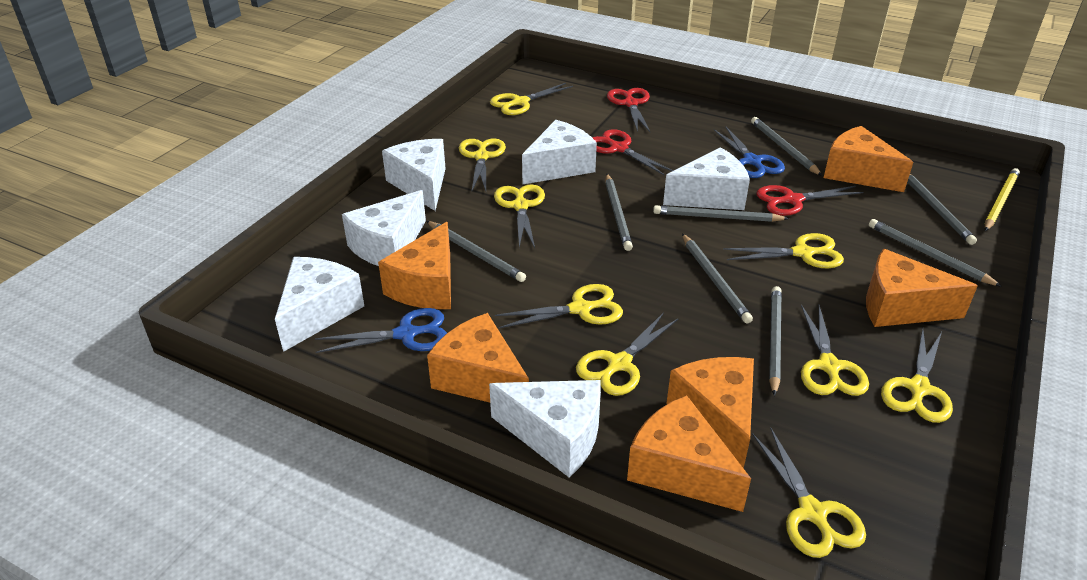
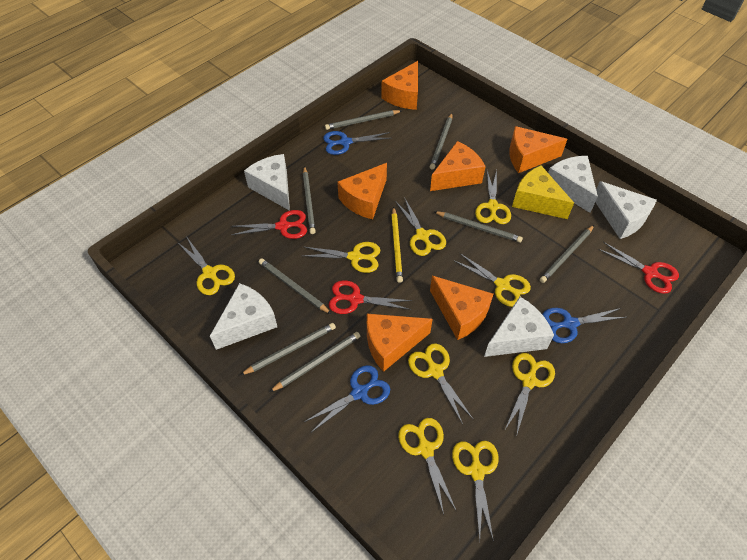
blue scissors: 2 -> 3
white cheese: 6 -> 5
yellow cheese: 0 -> 1

